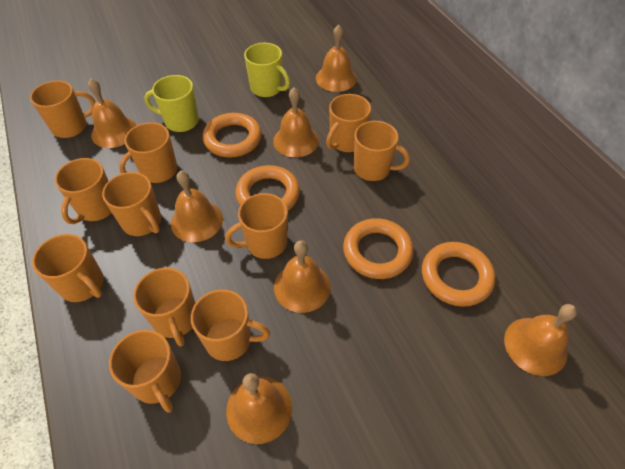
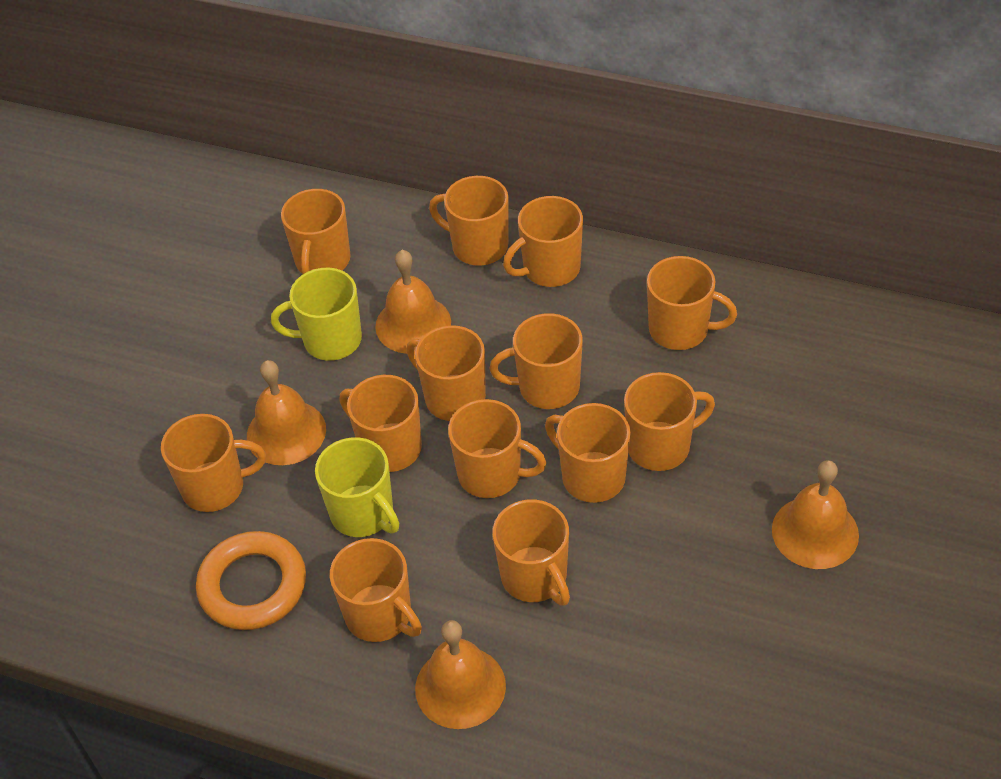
orange bell: 7 -> 4
orange mug: 11 -> 13
orange ring: 4 -> 1

